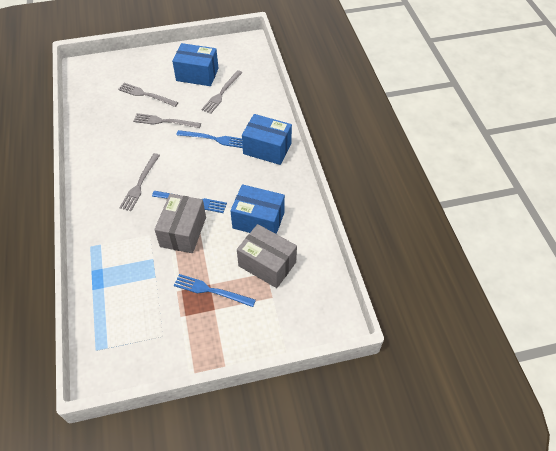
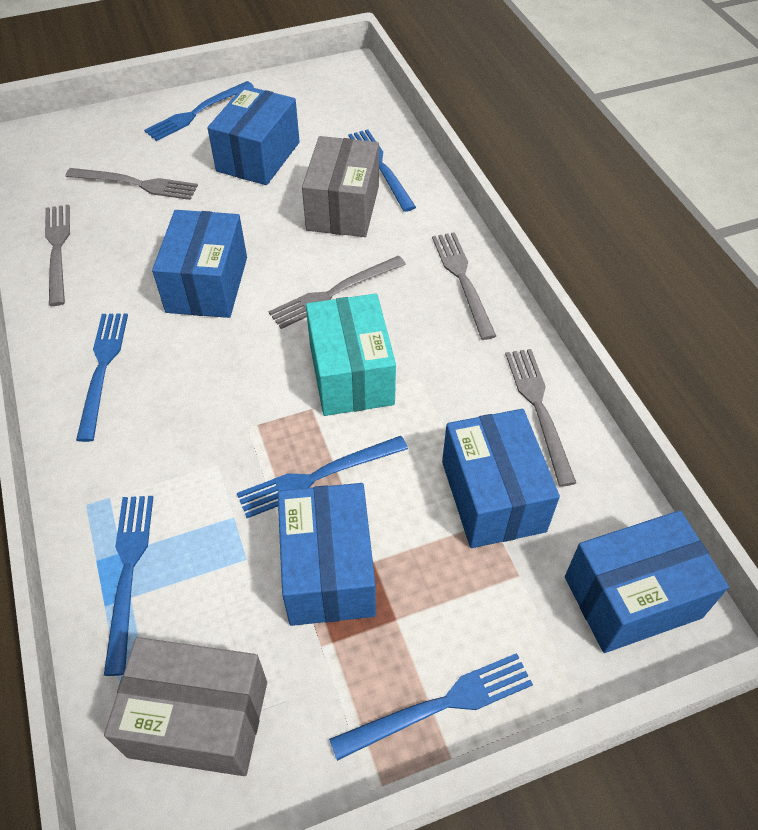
blue box: 3 -> 5
blue fork: 3 -> 6
grey fork: 4 -> 5
turquoise box: 0 -> 1

